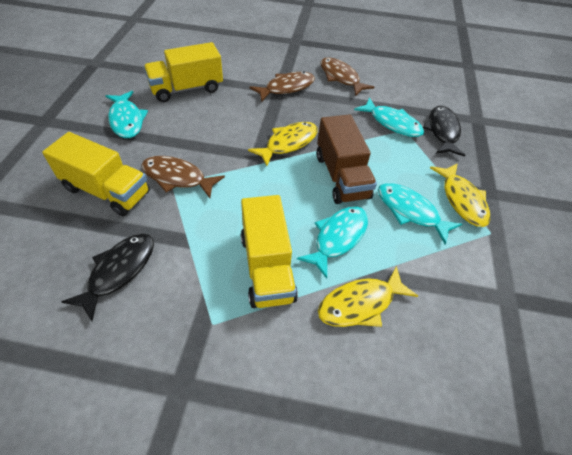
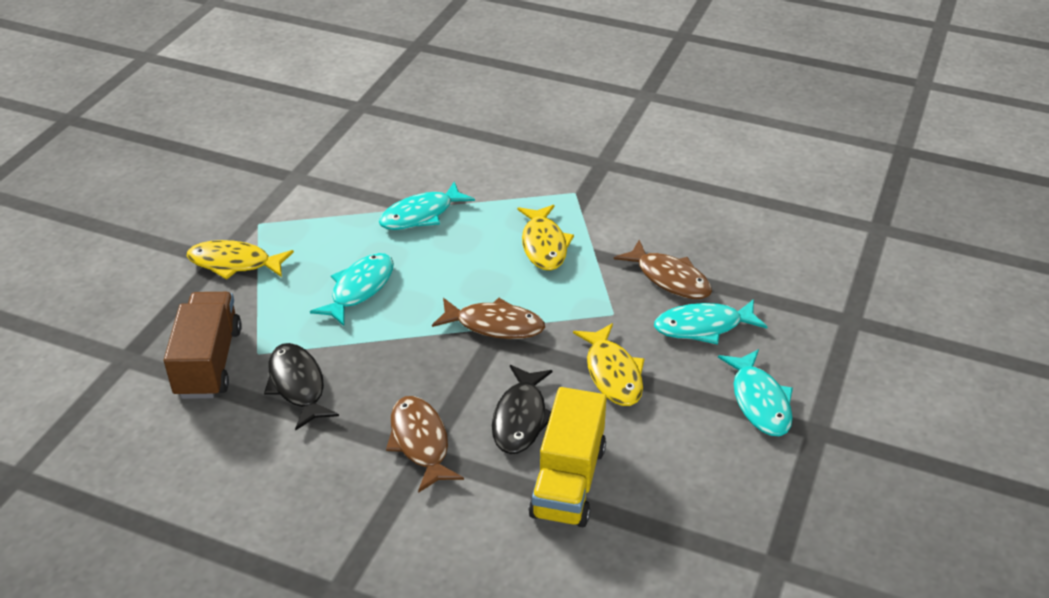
yellow truck: 3 -> 1

